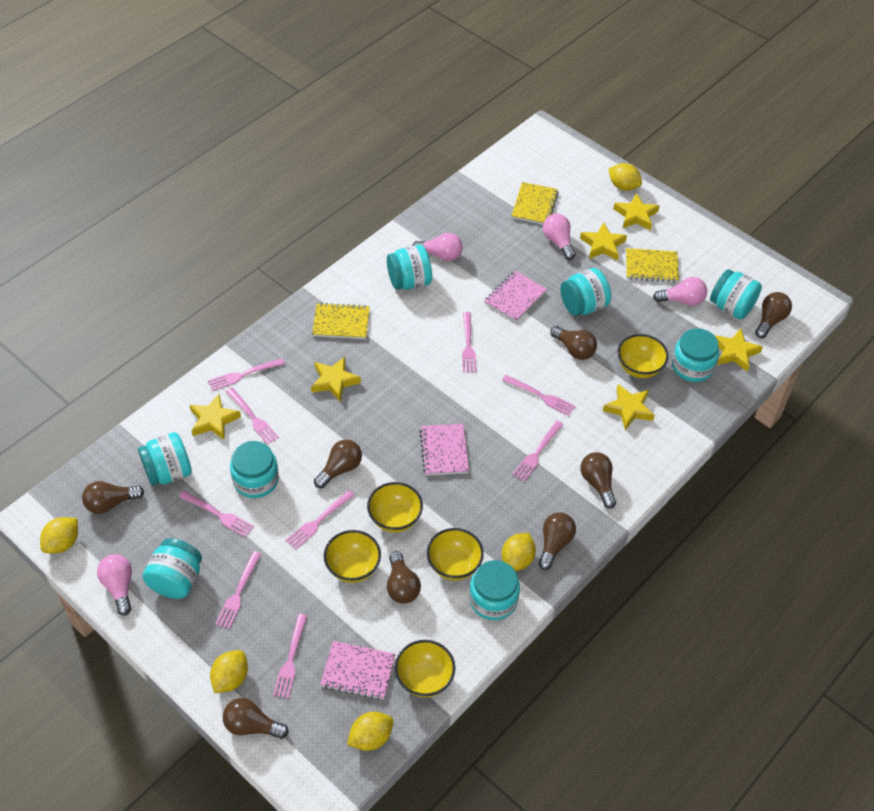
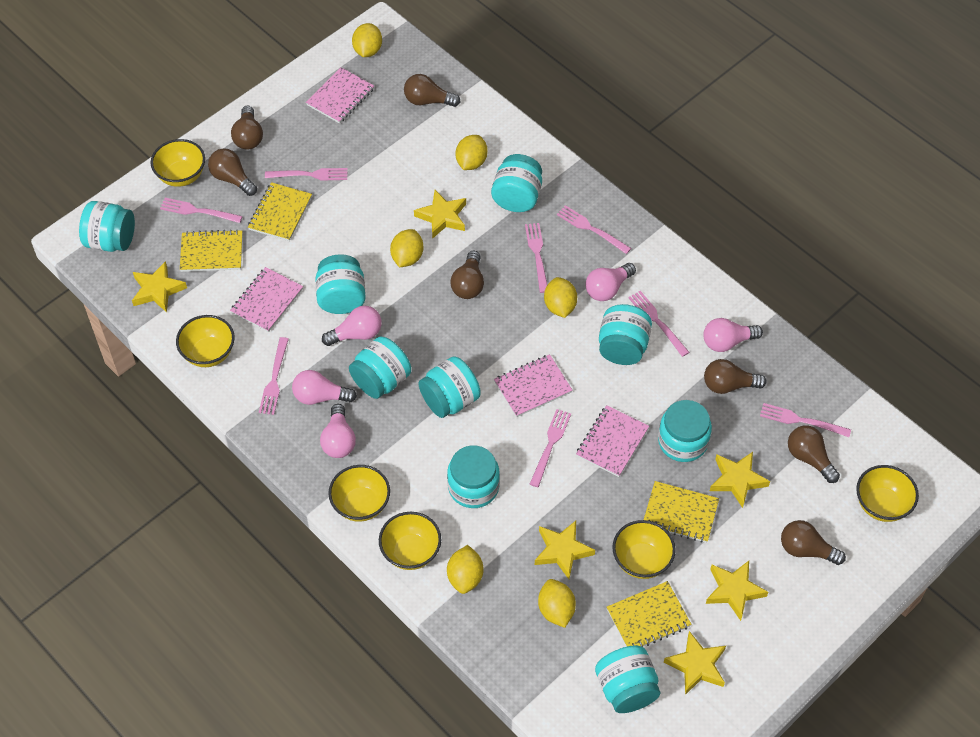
brown light bulb: 8 -> 7
pink fork: 9 -> 8
pink light bulb: 4 -> 5
pink notebook: 3 -> 4
turquoise jar: 8 -> 9
yellow bowl: 5 -> 6
yellow lemon: 5 -> 6
yellow notebook: 3 -> 4

